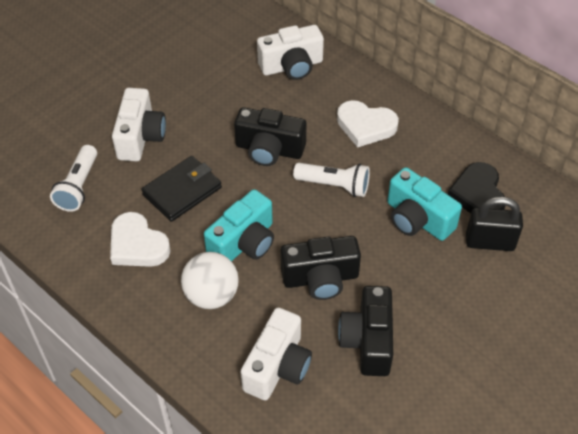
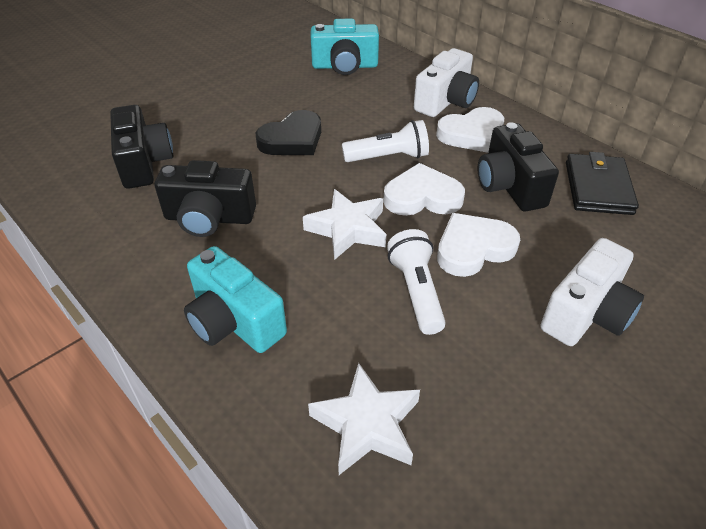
black padlock: 1 -> 0
white ball: 1 -> 0
white camera: 3 -> 2
white heart: 2 -> 3
white star: 0 -> 2

